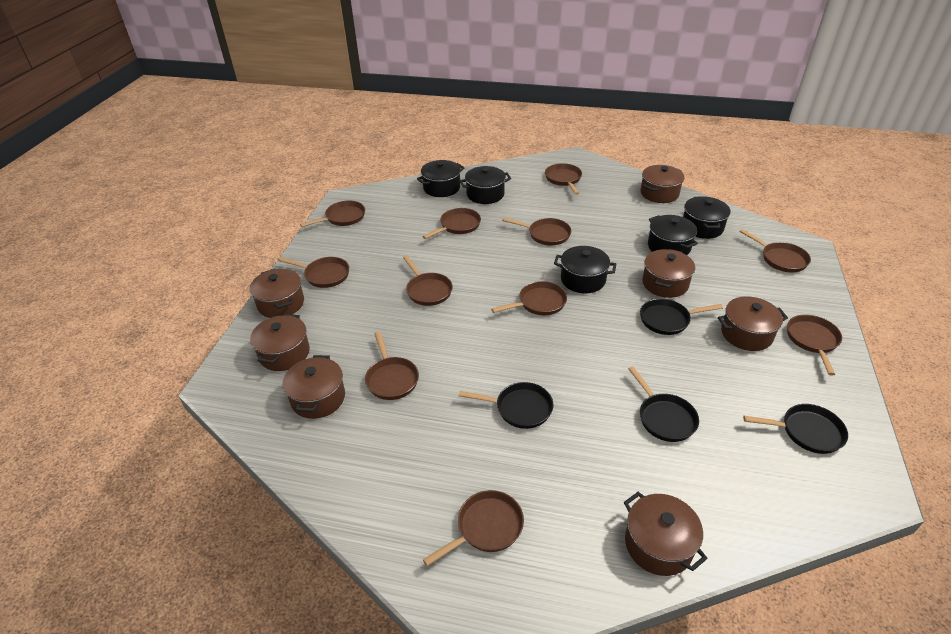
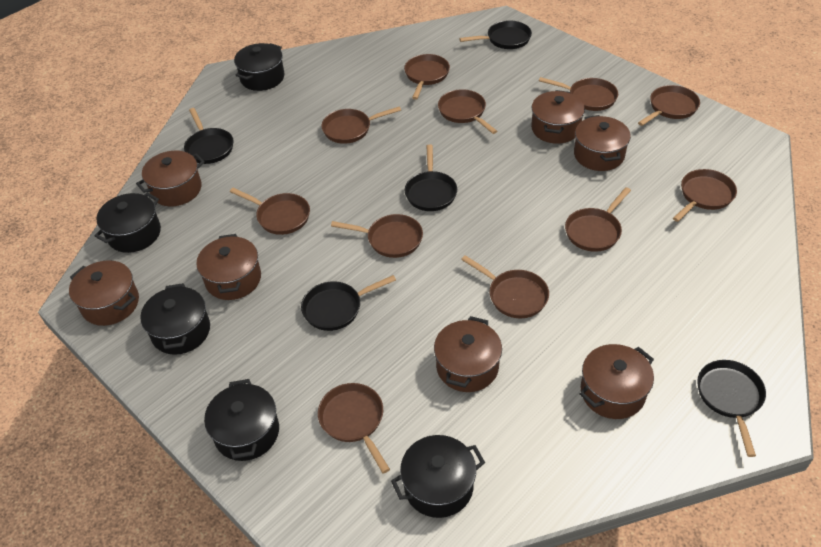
black pan: 4 -> 5

